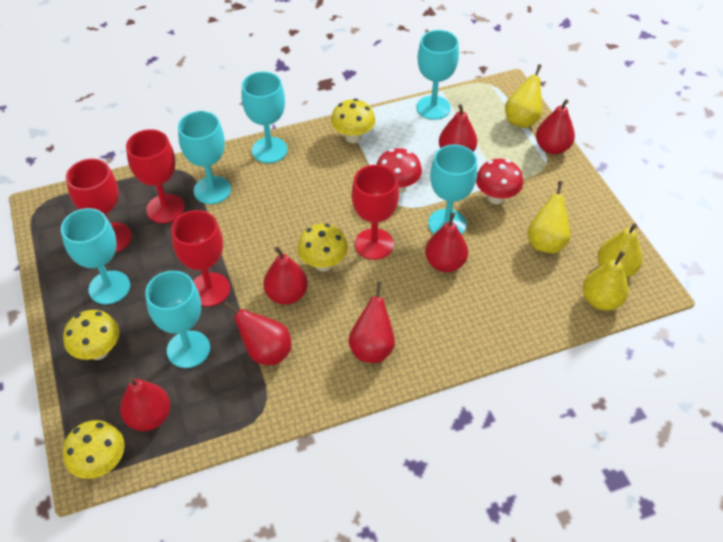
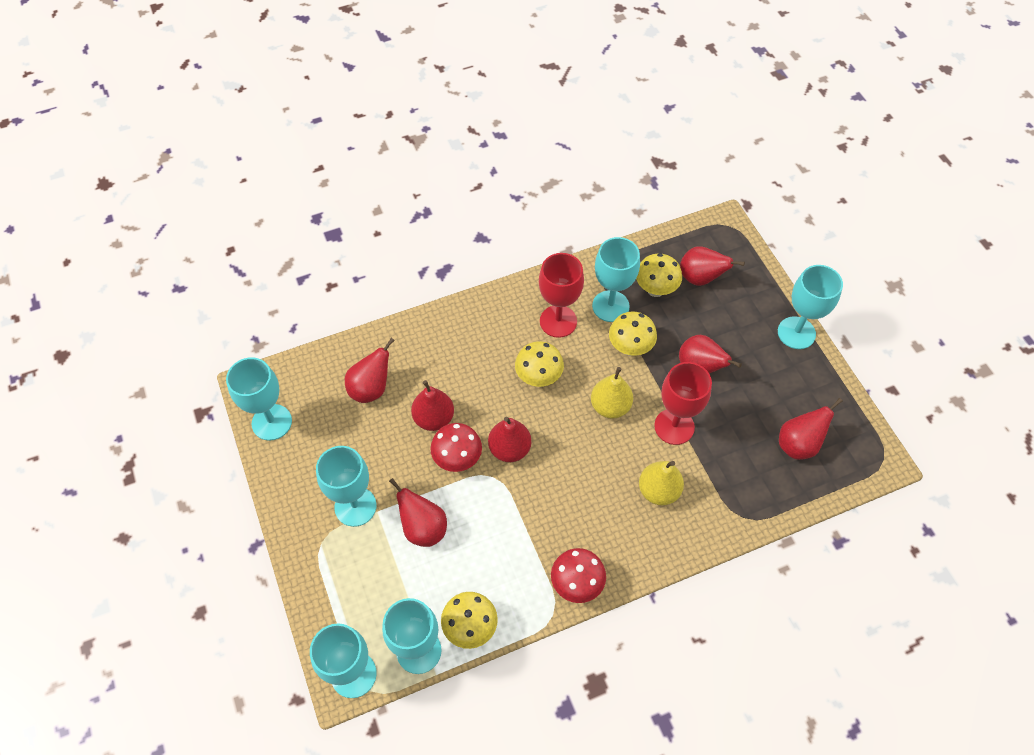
red goblet: 4 -> 2
yellow pear: 4 -> 2

